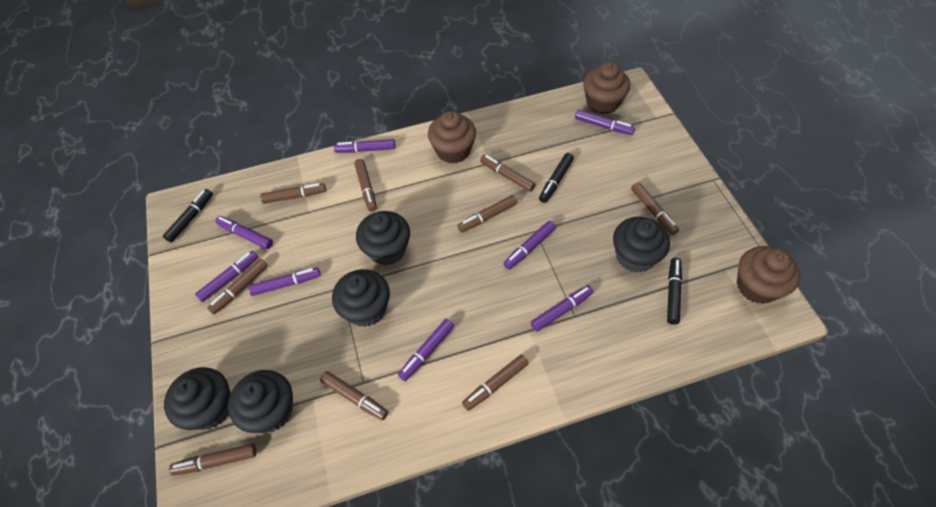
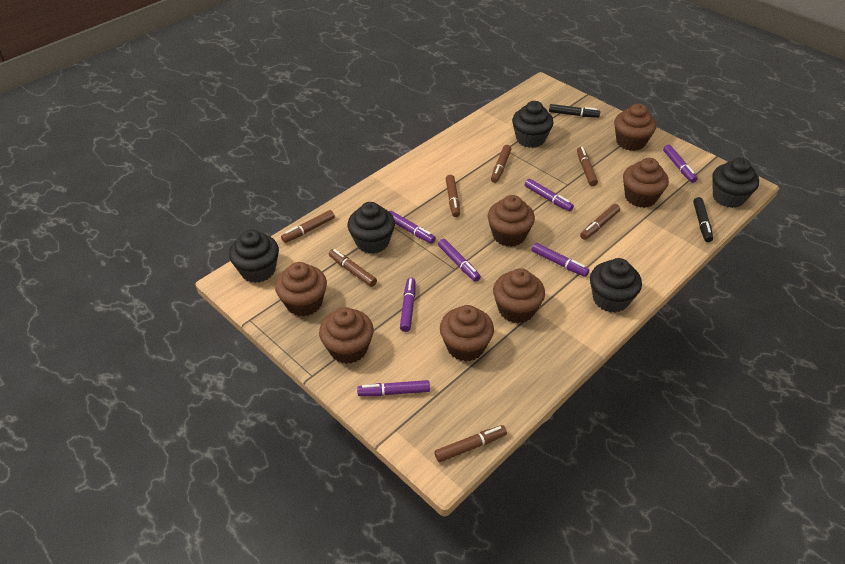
black marker: 3 -> 2
brown cupcake: 3 -> 7
brown marker: 9 -> 7
purple marker: 8 -> 7

